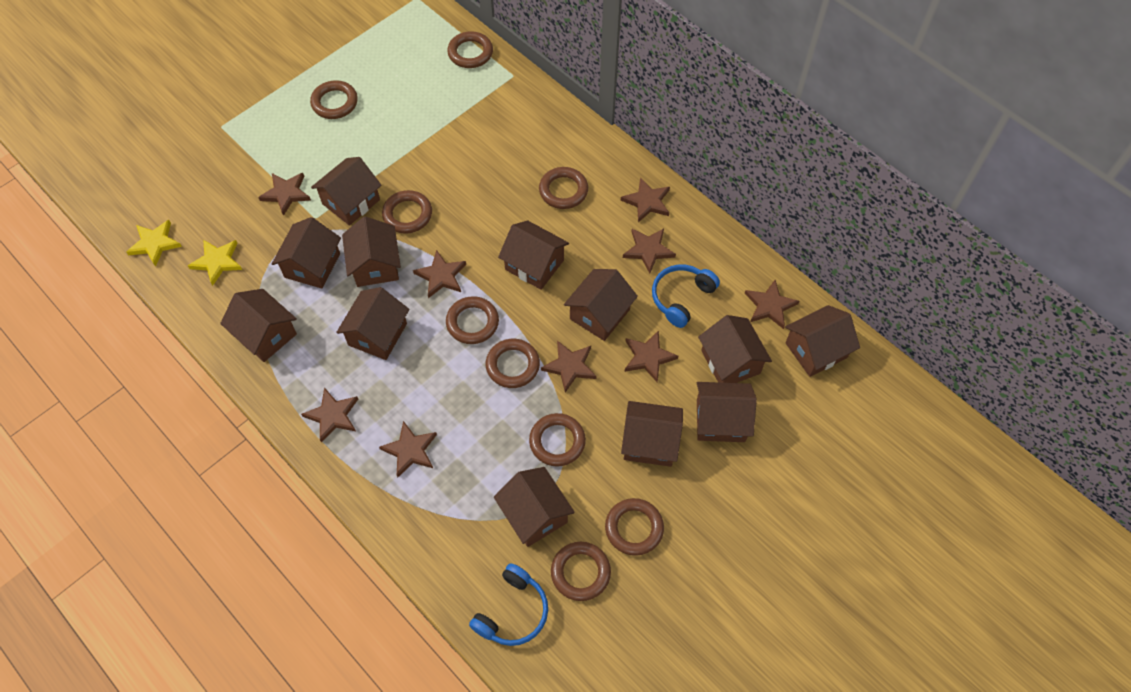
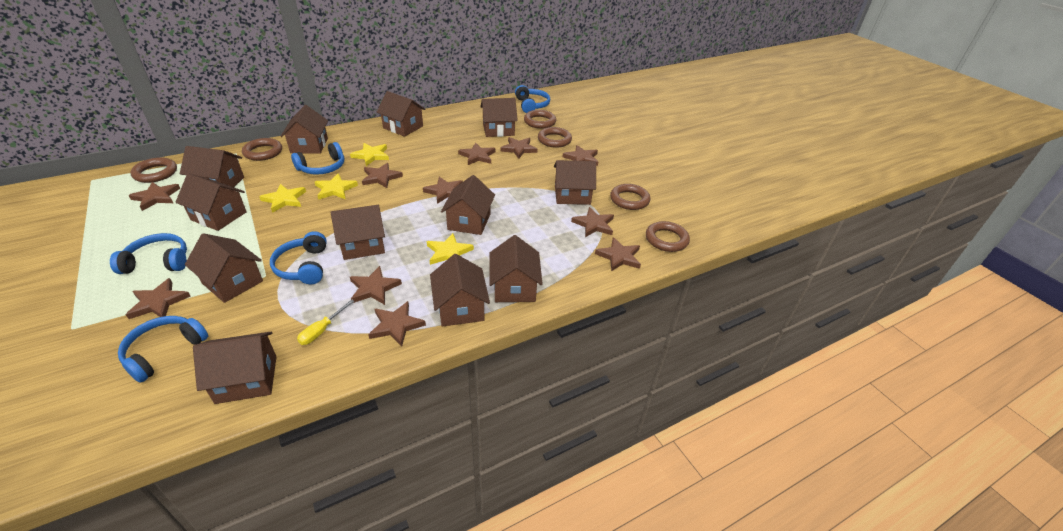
blue headphones: 2 -> 5
brown ring: 9 -> 6
brown star: 9 -> 11
yellow screwdriver: 0 -> 1
yellow star: 2 -> 4

